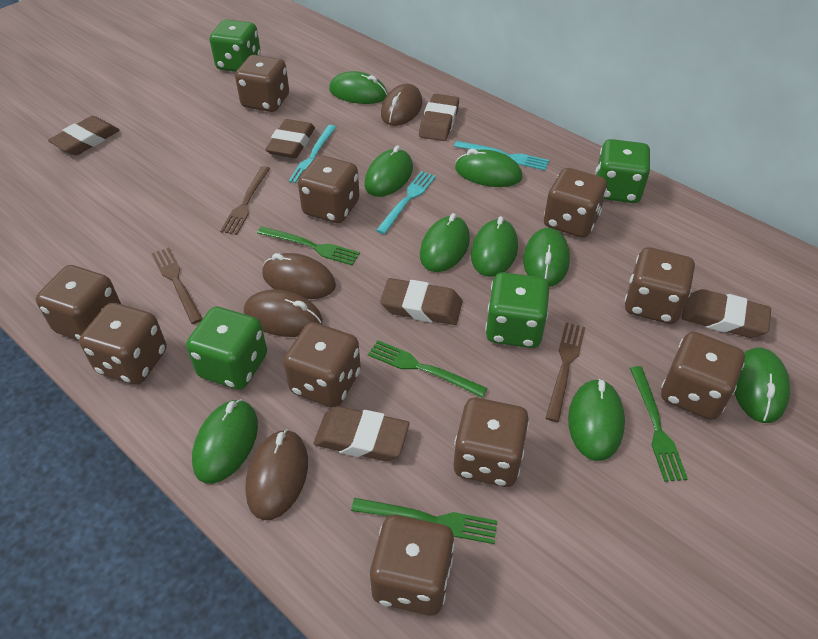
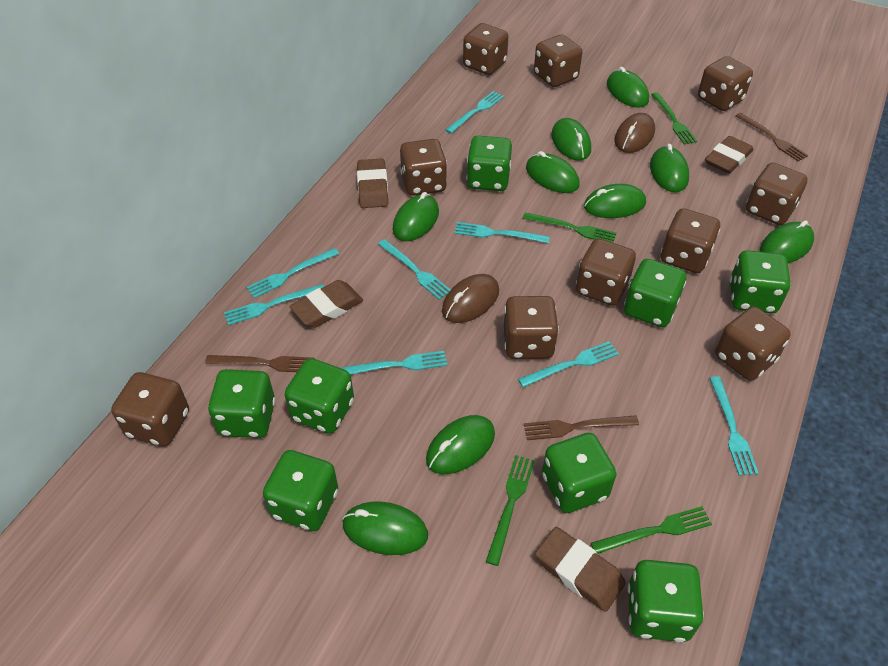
brown eraser: 6 -> 4
brown mouse: 4 -> 2
green dice: 4 -> 8
turquoise fork: 3 -> 8

